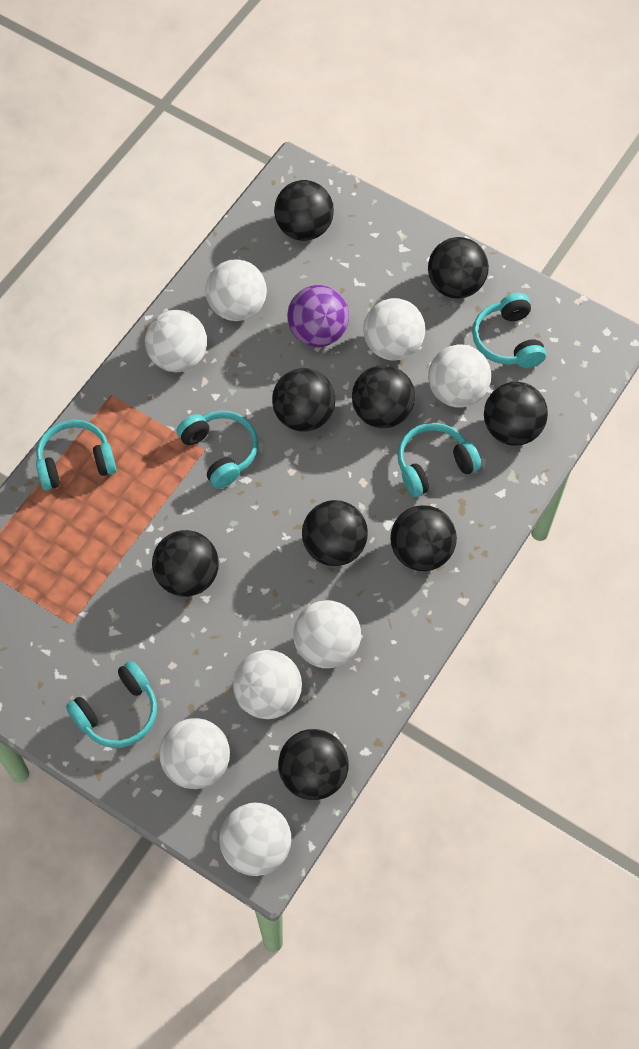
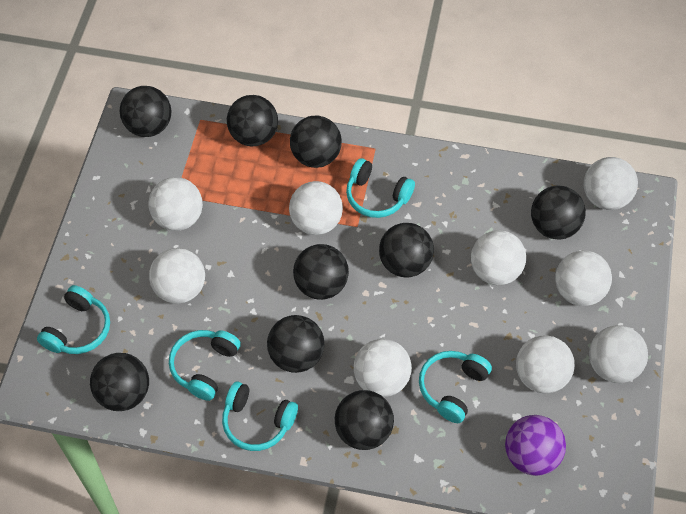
white ball: 8 -> 9

